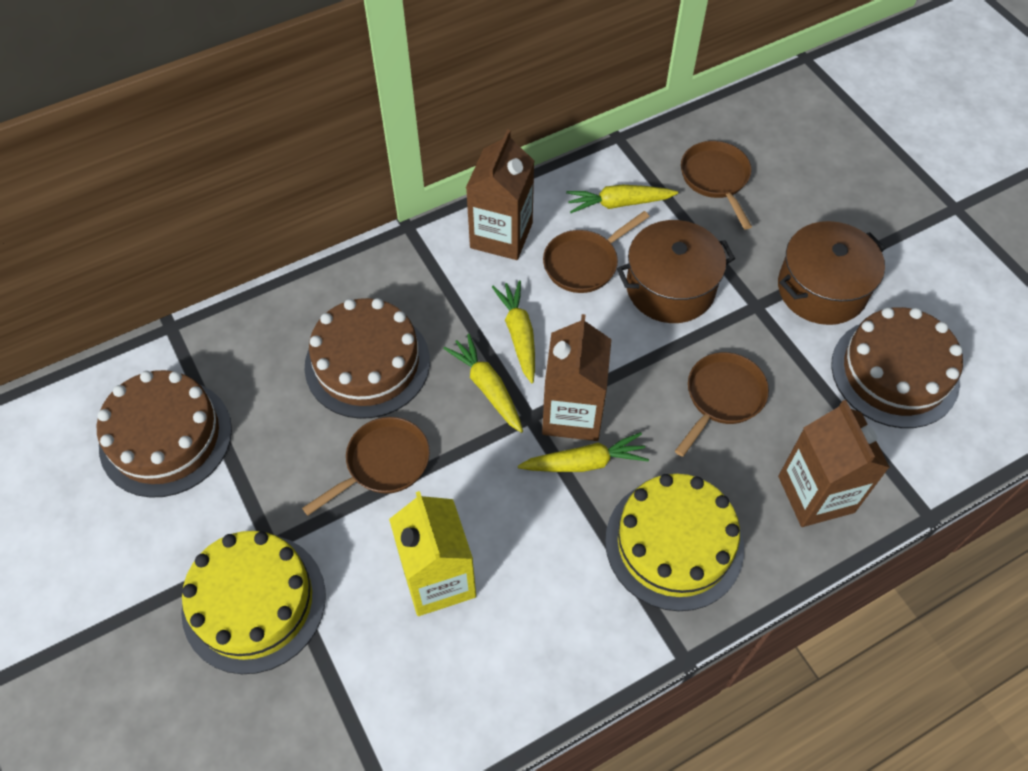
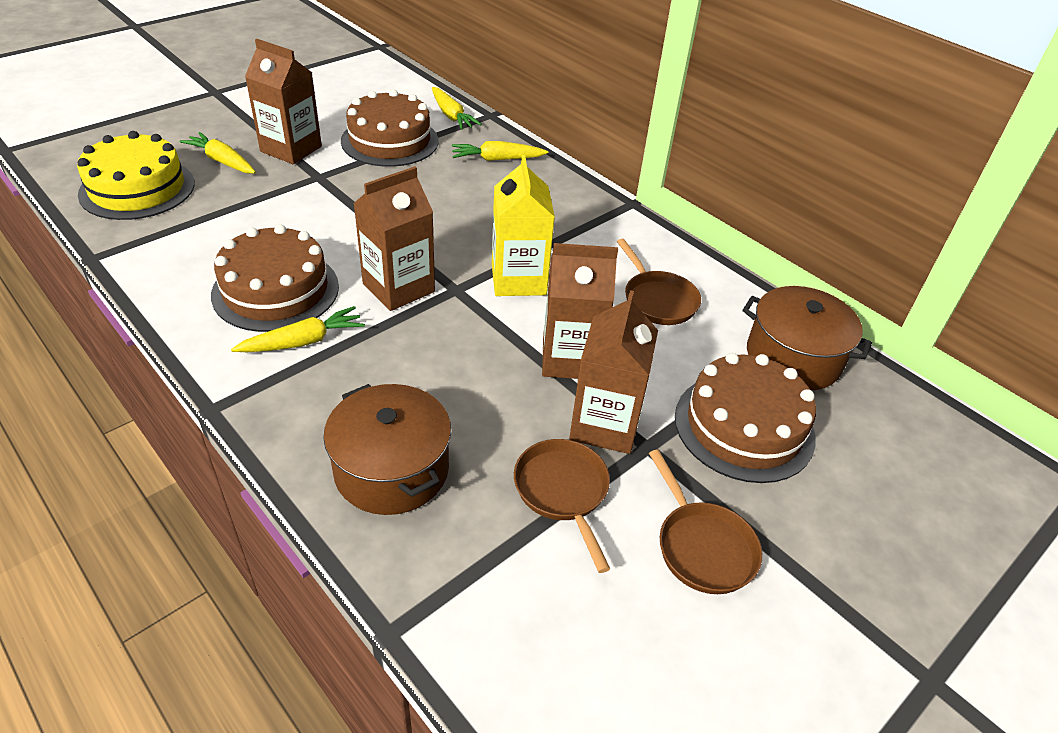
brown carton: 3 -> 4
brown pan: 4 -> 3
yellow cake: 2 -> 1

